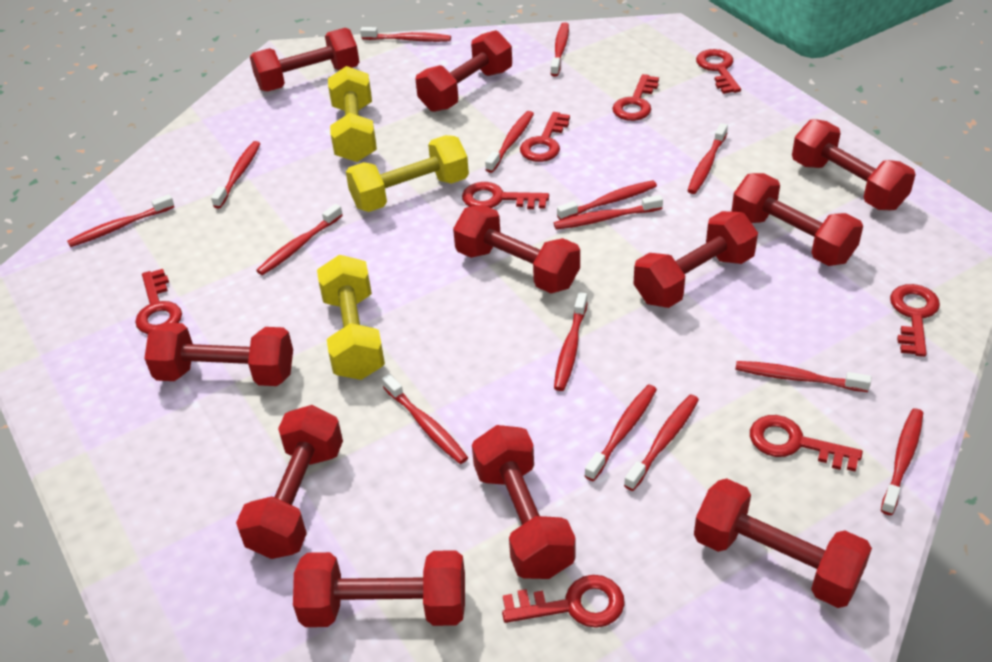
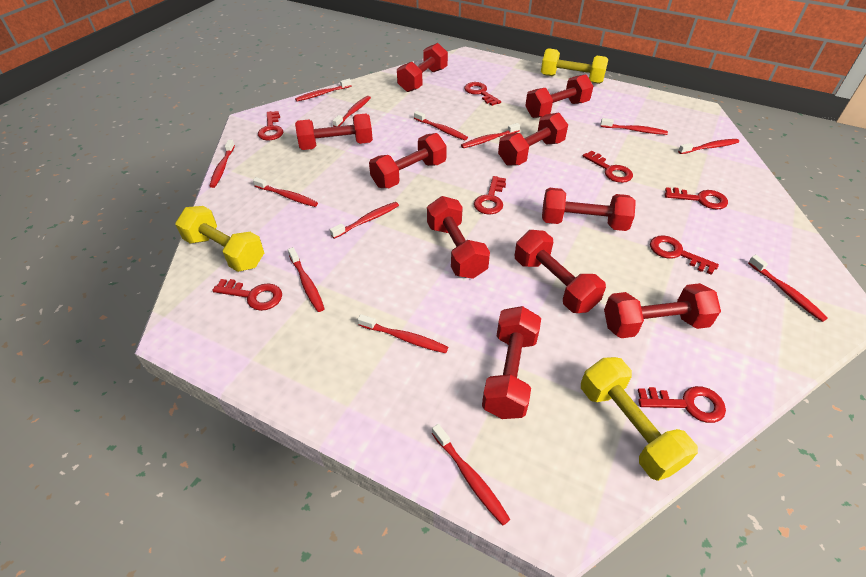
red dumbbell: 11 -> 10
red toothbrush: 15 -> 13

